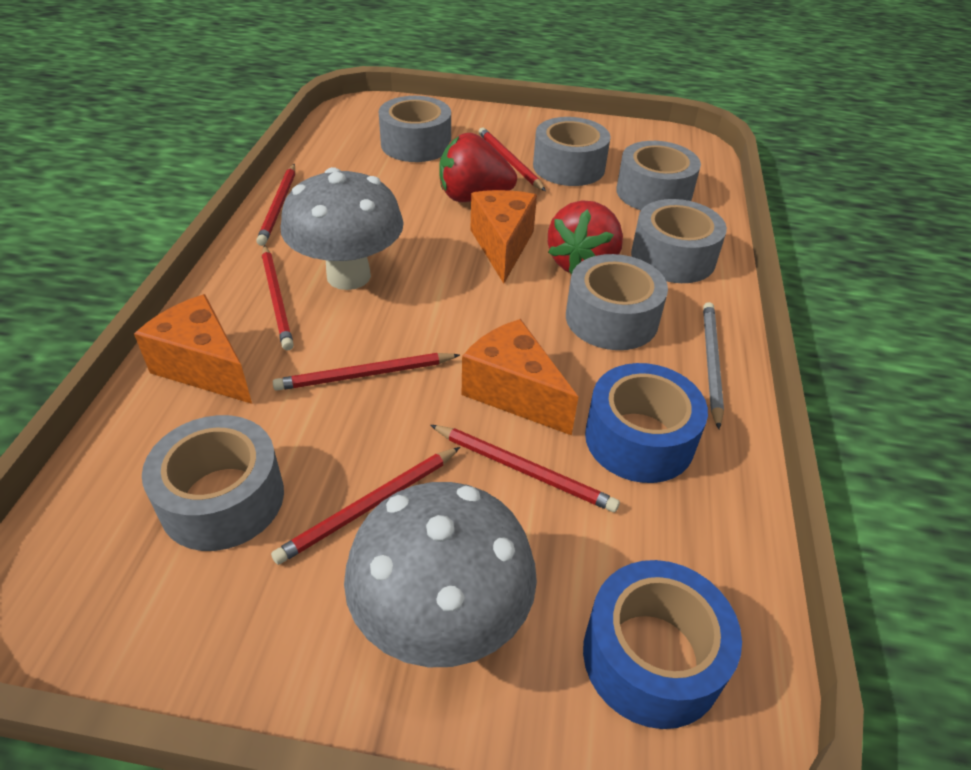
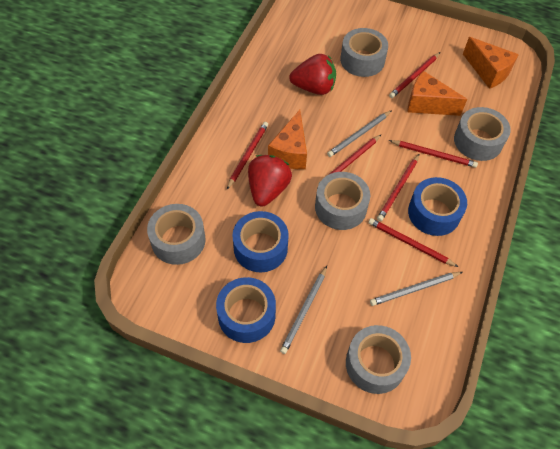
blue tape: 2 -> 3
grey mushroom: 2 -> 0
grey pencil: 1 -> 3
grey tape: 6 -> 5

